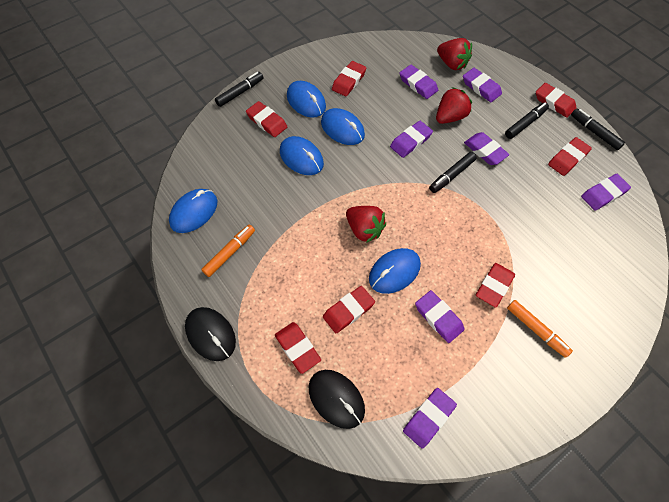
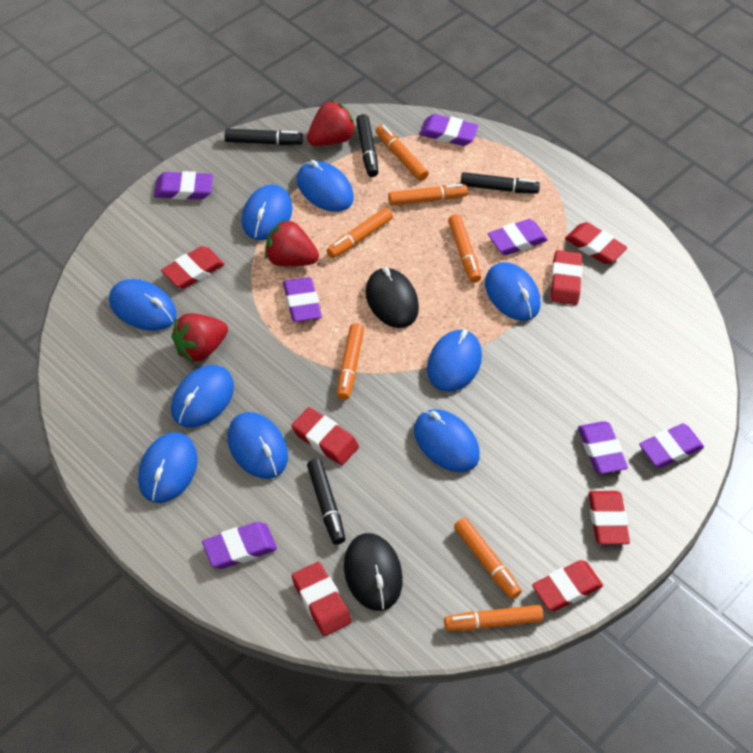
blue mouse: 5 -> 9
orange marker: 2 -> 7

